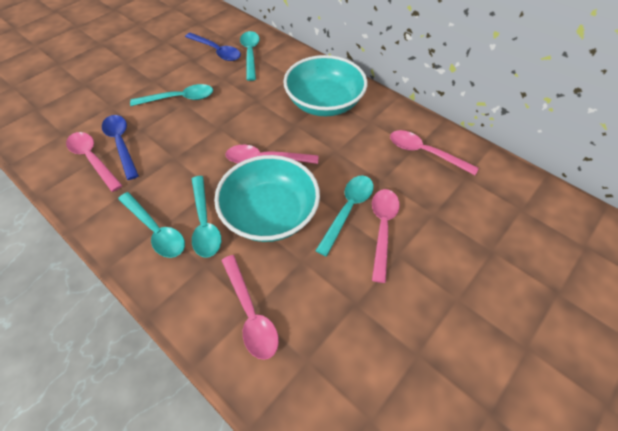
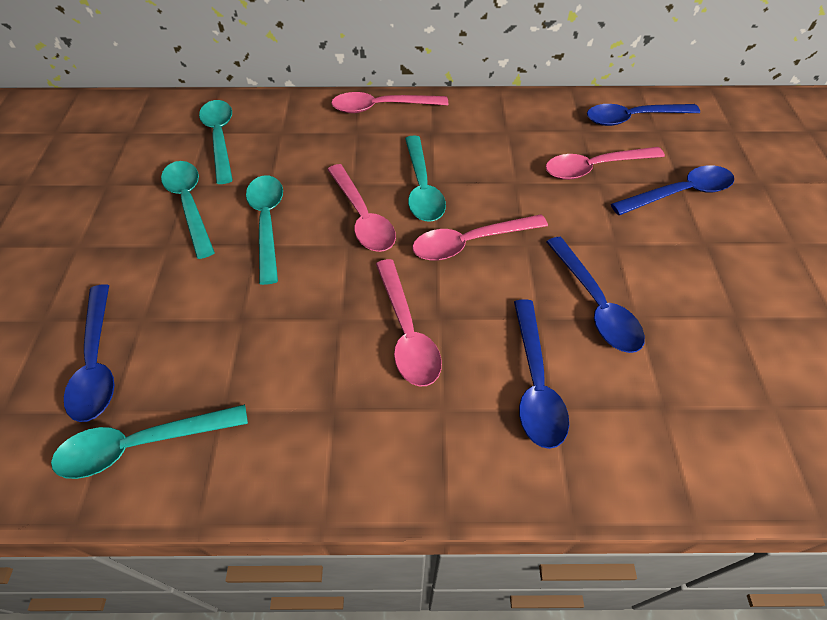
blue spoon: 2 -> 5
turquoise bowl: 2 -> 0

